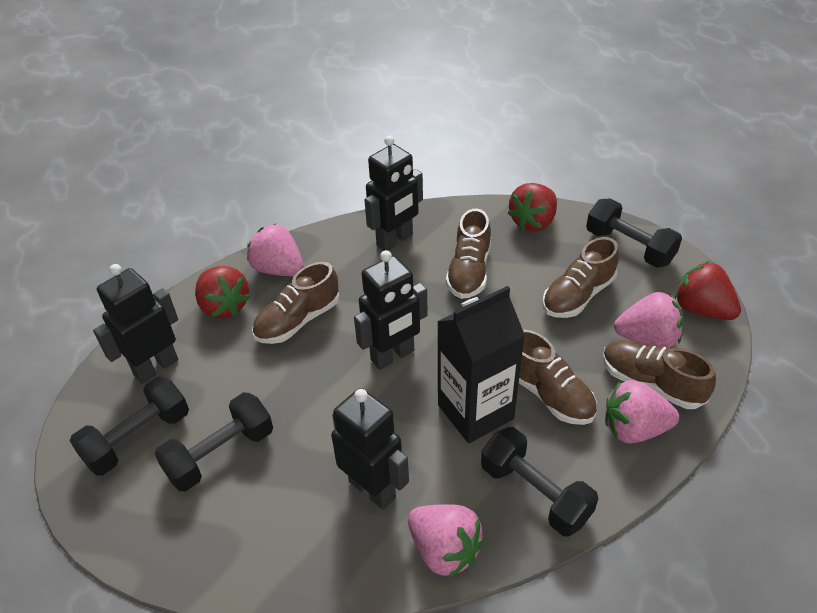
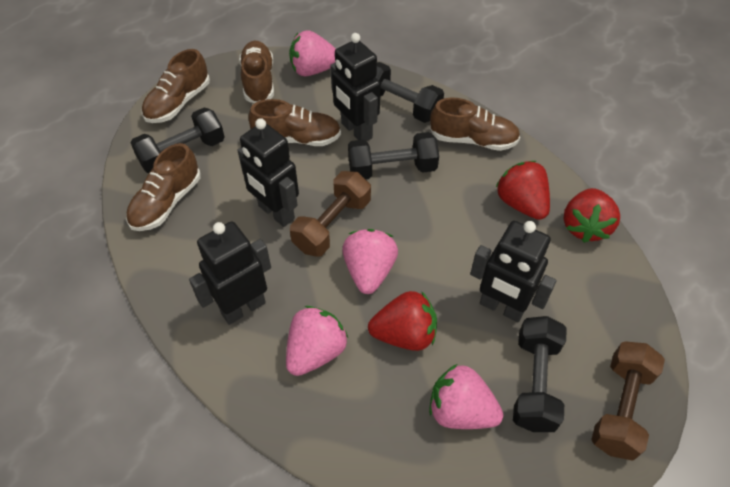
black carton: 1 -> 0
brown dumbbell: 0 -> 2

